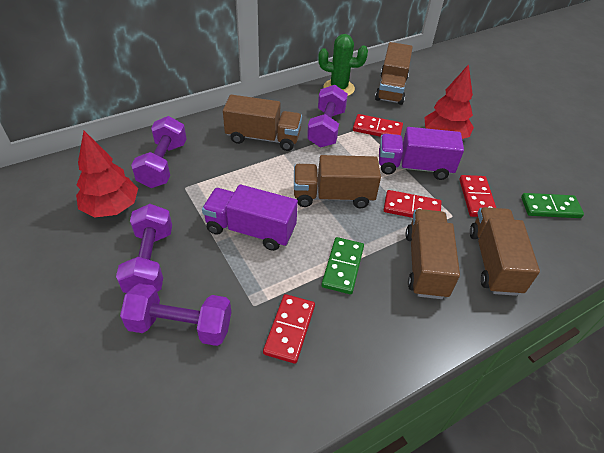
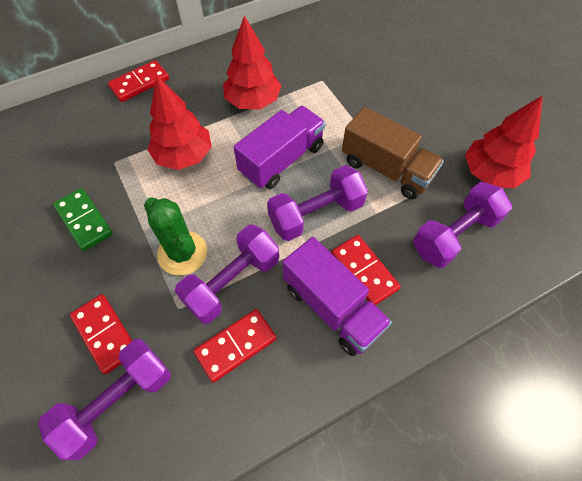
brown truck: 5 -> 1
green domino: 2 -> 1
red tree: 2 -> 3

